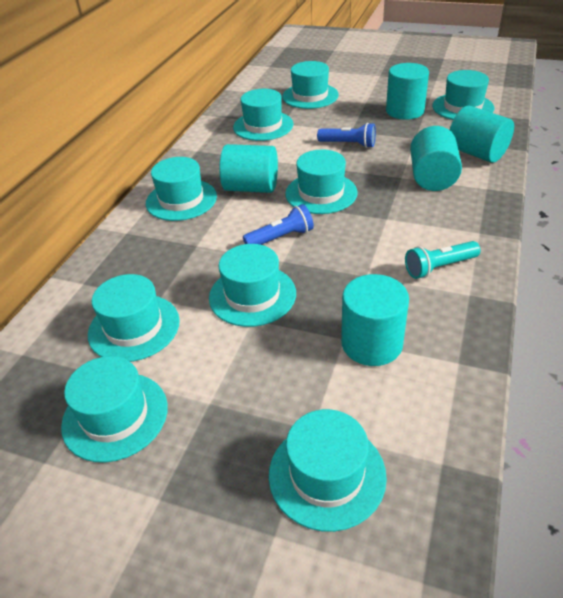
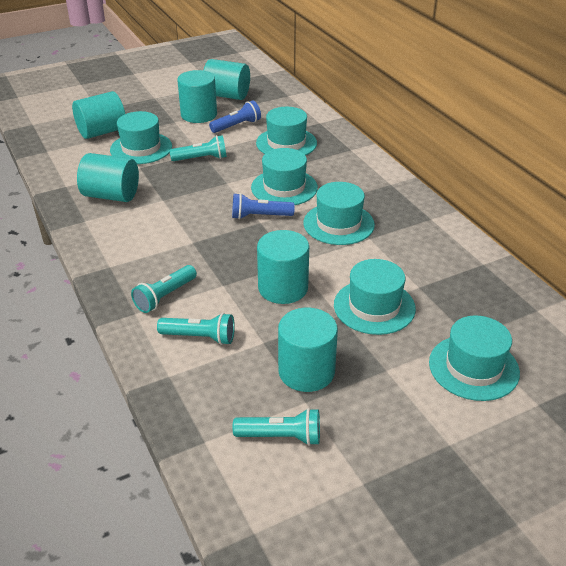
turquoise cylinder: 5 -> 6
turquoise flashlight: 1 -> 4
turquoise hat: 9 -> 6

